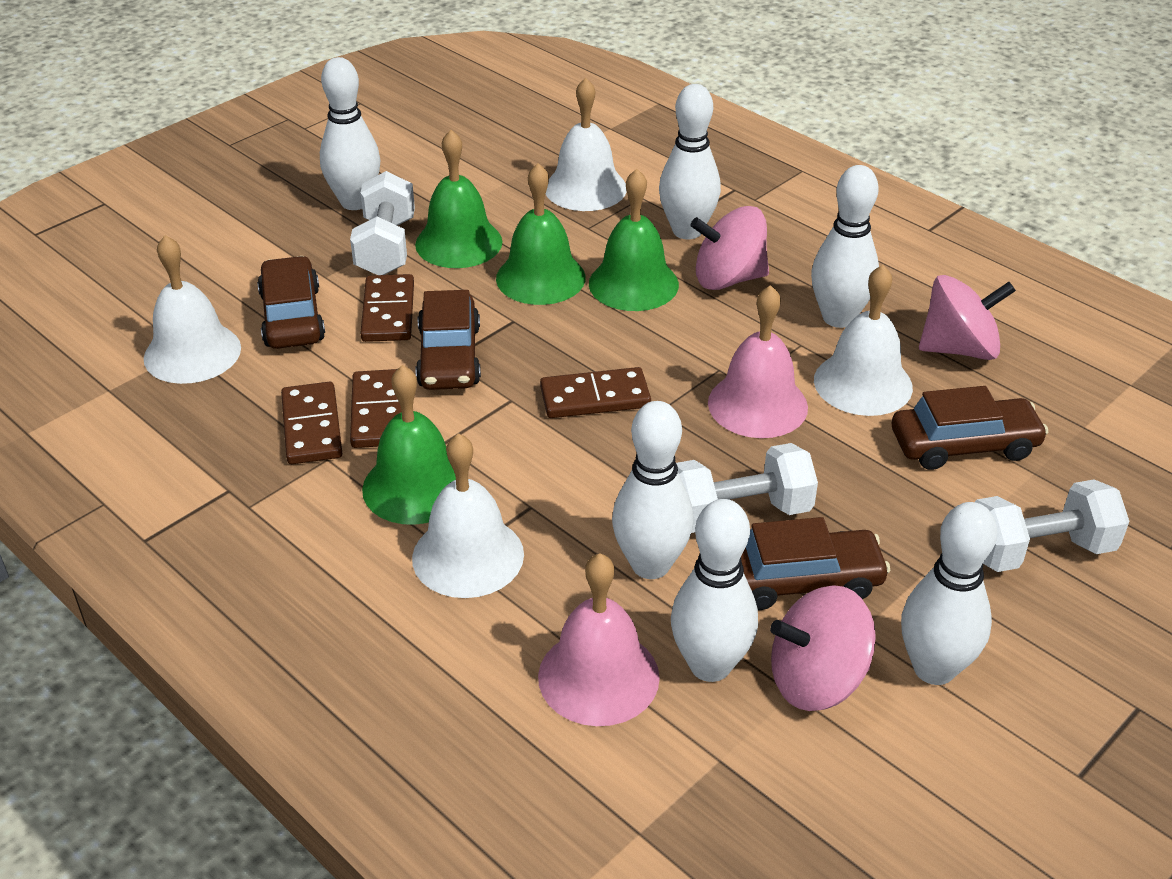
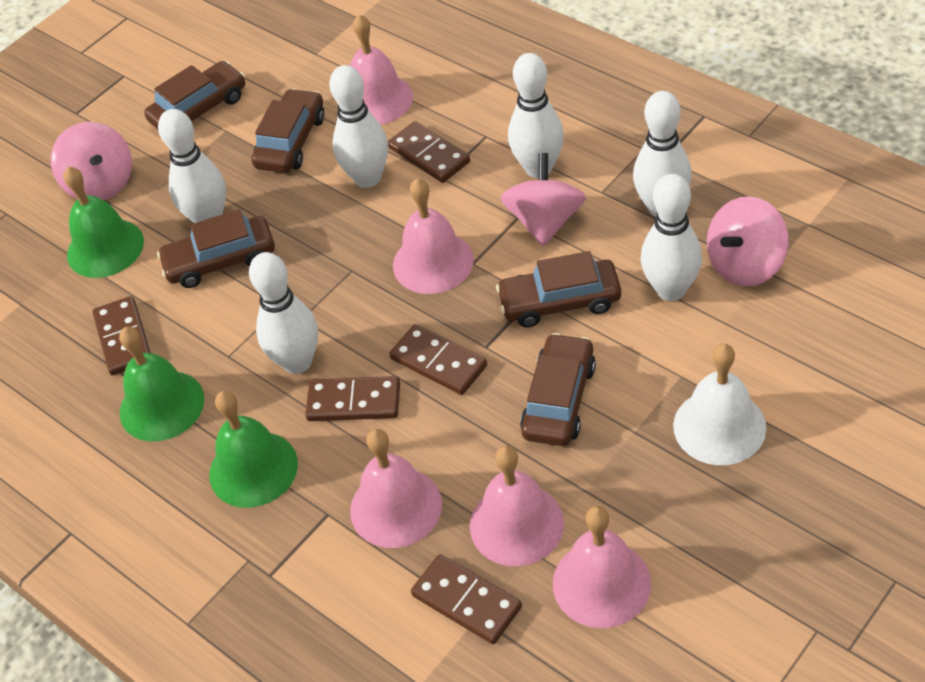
brown car: 4 -> 5
brown domino: 4 -> 5
green bell: 4 -> 3
pink bell: 2 -> 5
white bell: 4 -> 1
white dumbbell: 3 -> 0

